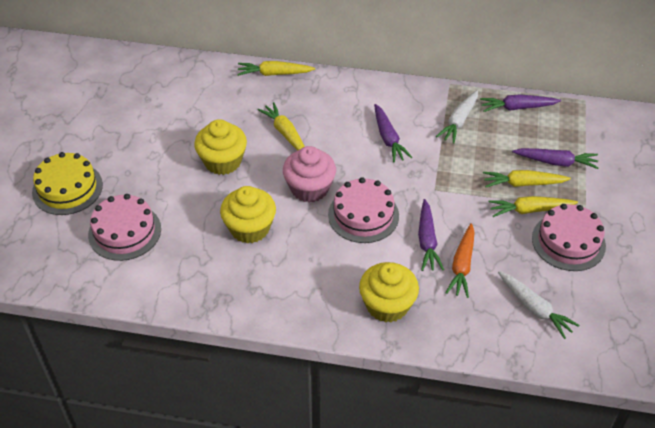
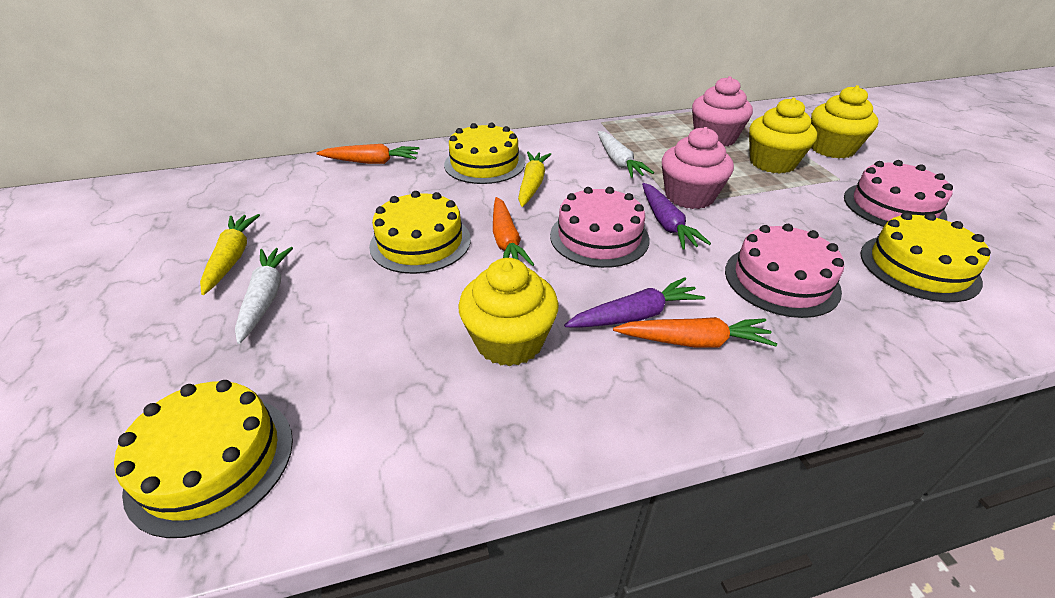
orange carrot: 1 -> 3
pink cupcake: 1 -> 2
purple carrot: 4 -> 2
yellow cake: 1 -> 4
yellow carrot: 4 -> 2

